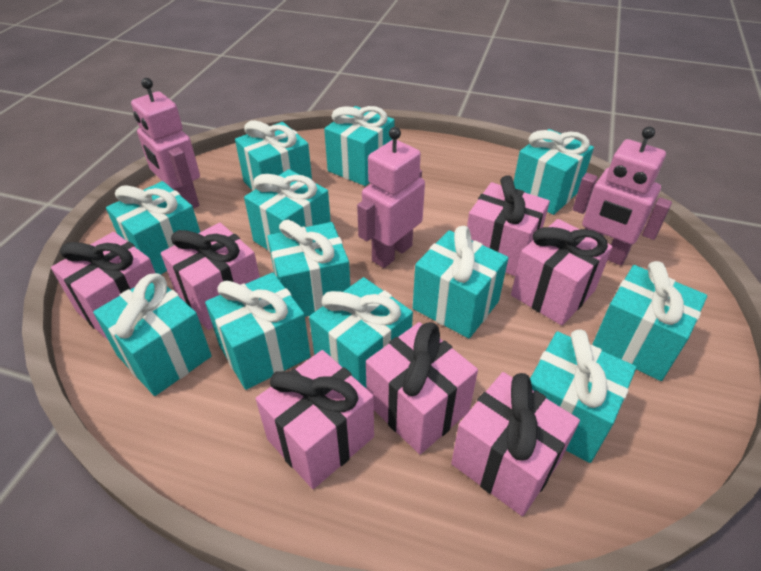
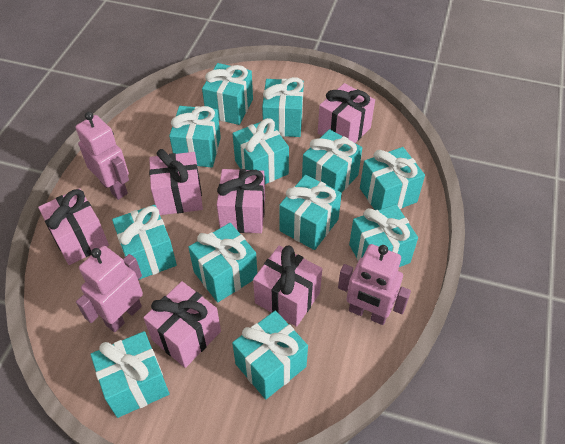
pink gift: 7 -> 6

